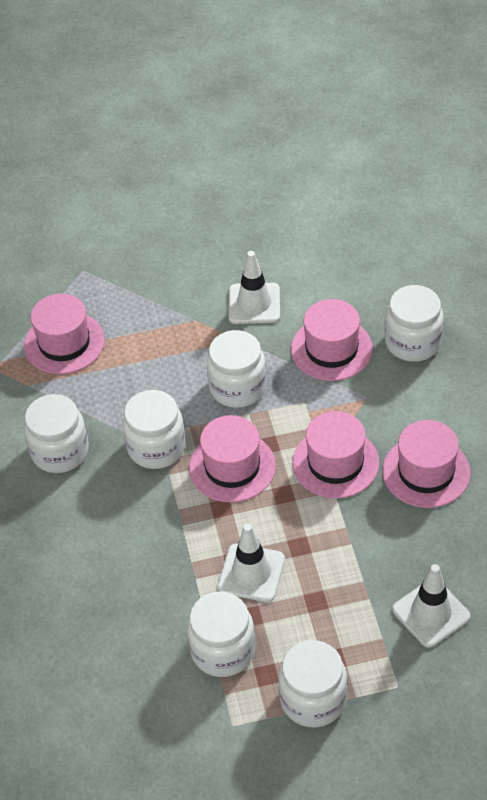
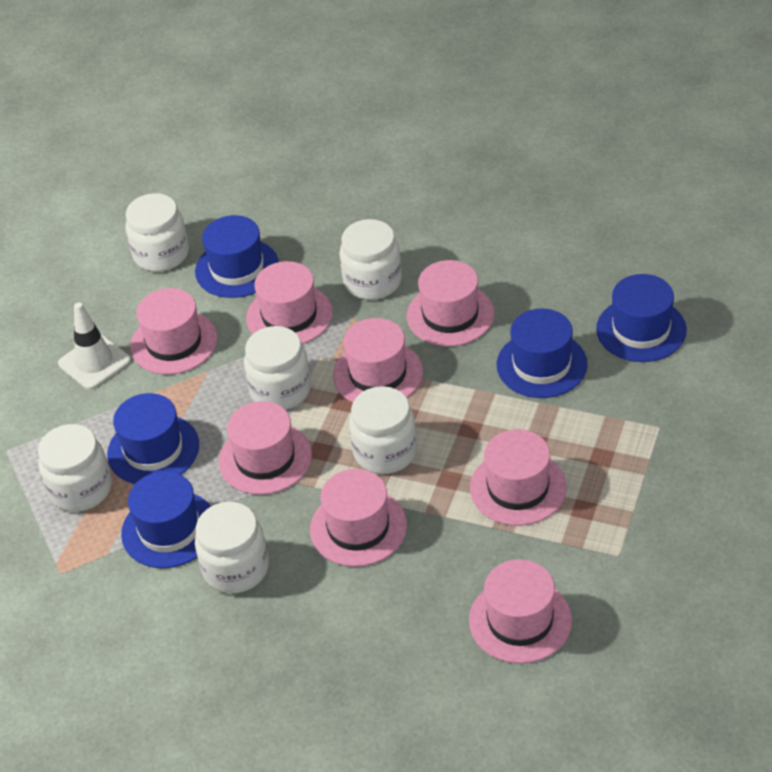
blue hat: 0 -> 5
pink hat: 5 -> 8
white traffic cone: 3 -> 1

